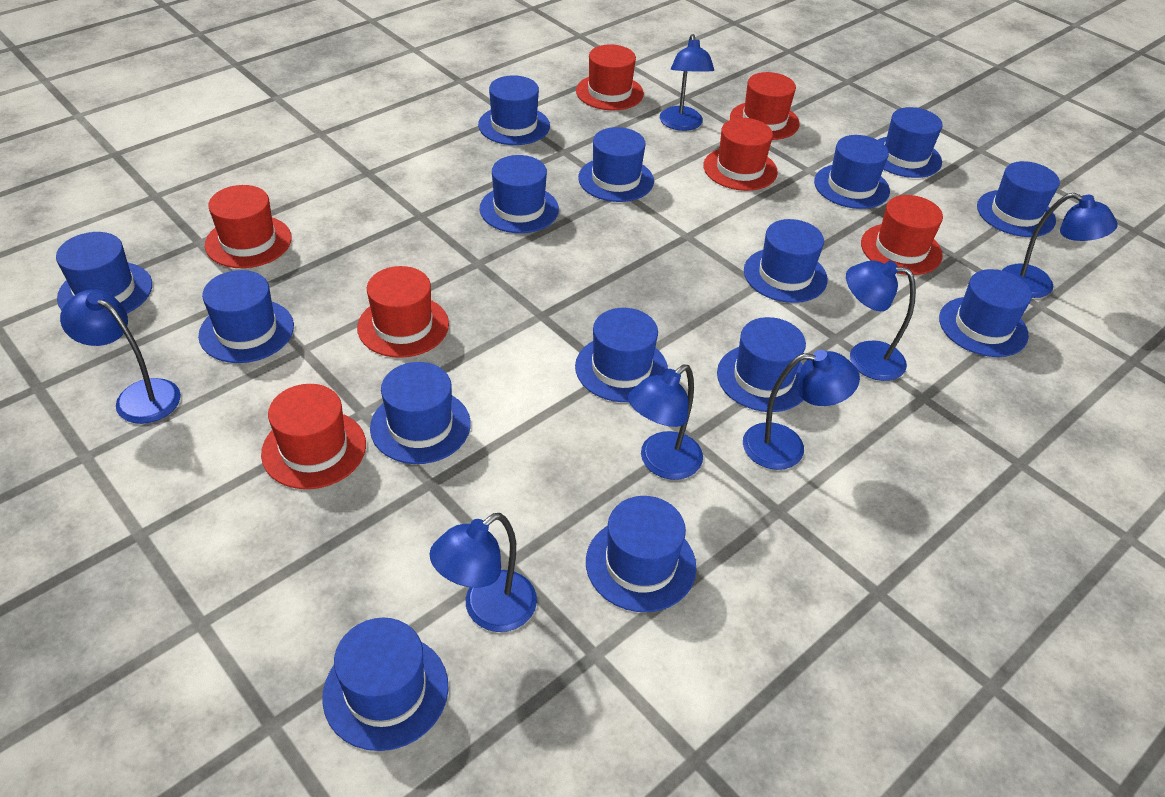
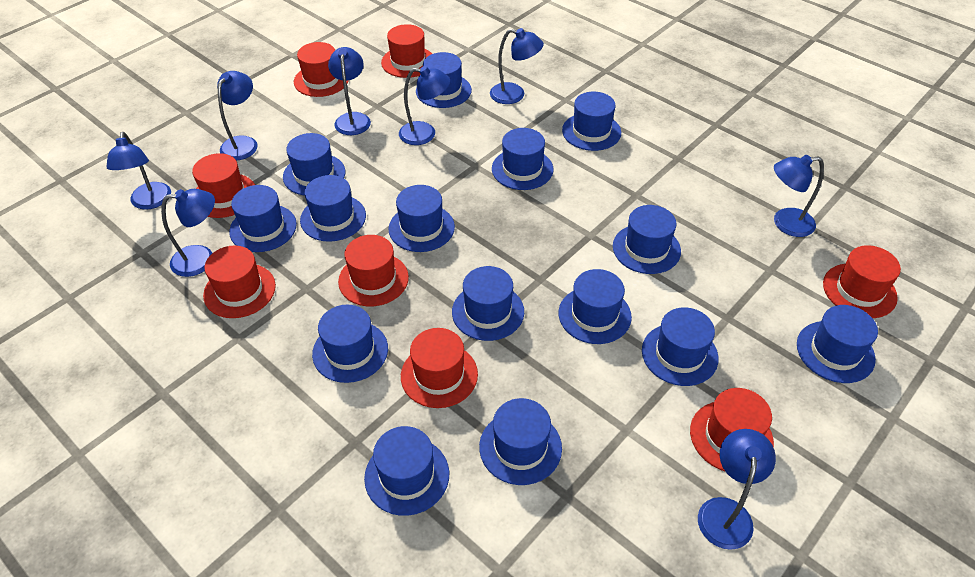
blue lamp: 7 -> 8
red hat: 7 -> 8

